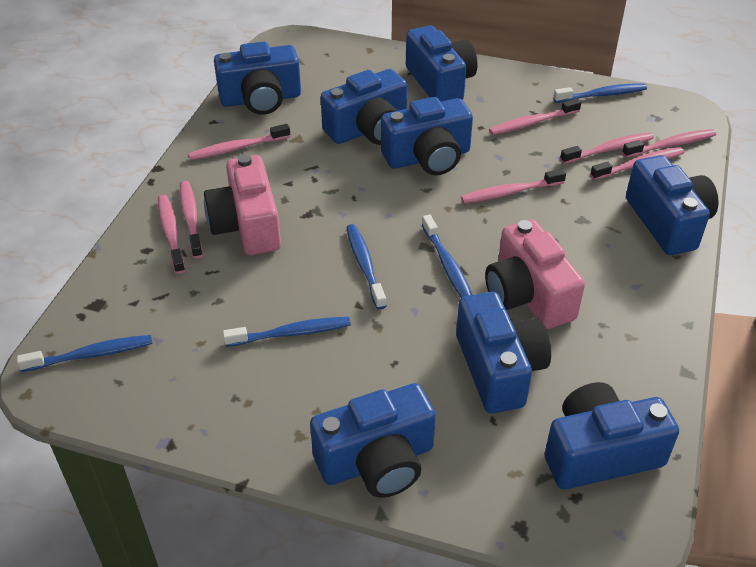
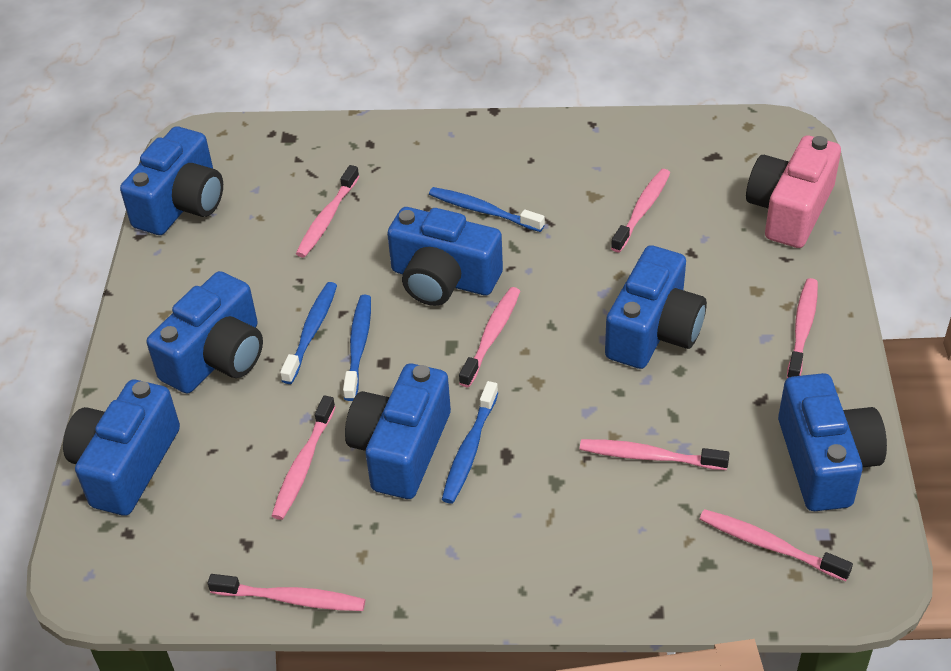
blue camera: 8 -> 7
blue toothbrush: 5 -> 4
pink camera: 2 -> 1

